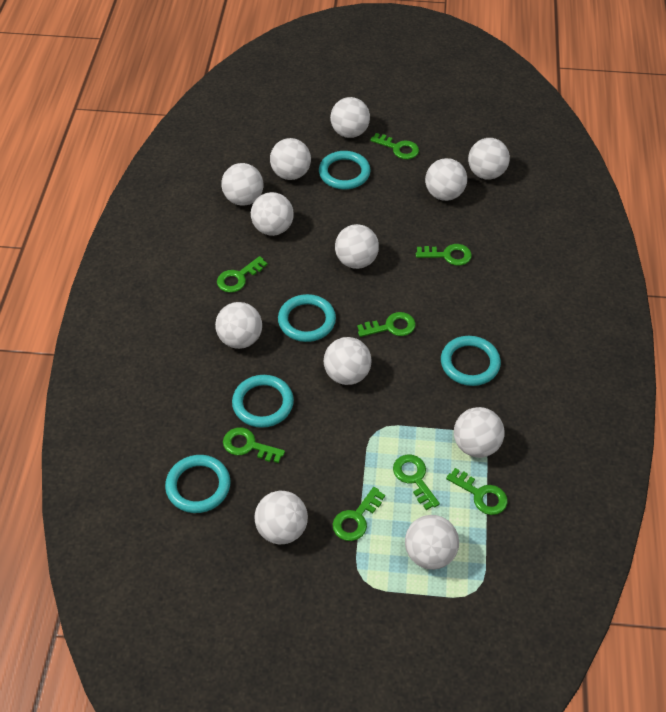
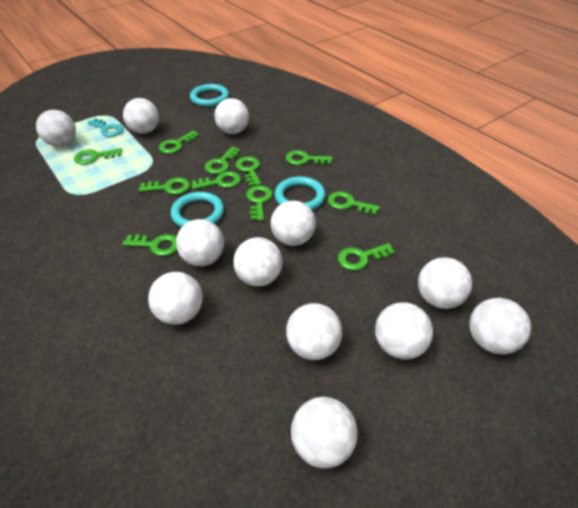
green key: 8 -> 11
turquoise key: 0 -> 1
turquoise ring: 5 -> 3

